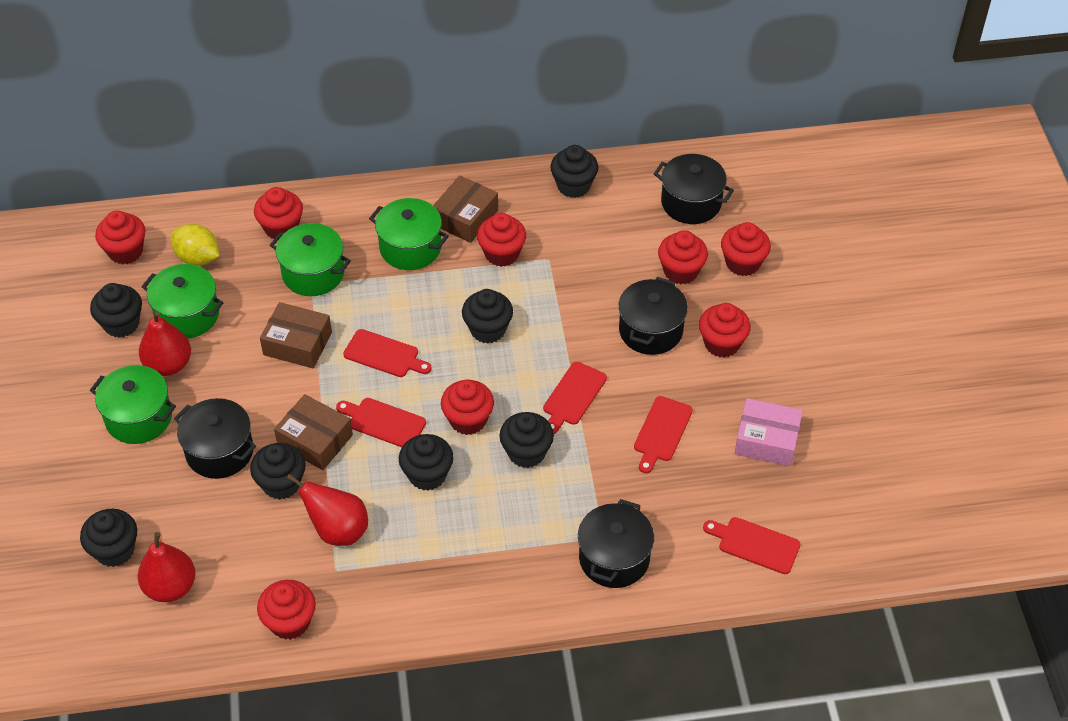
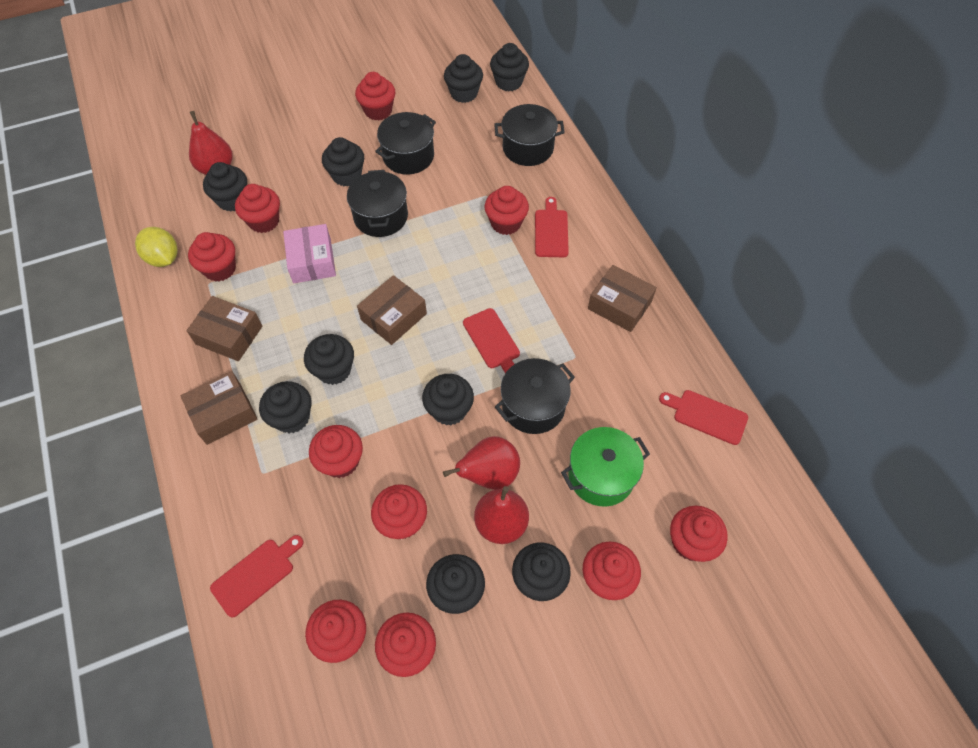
black cupcake: 7 -> 9
brown box: 3 -> 4
green pot: 4 -> 1
red cupcake: 8 -> 10
red cutting board: 5 -> 4

